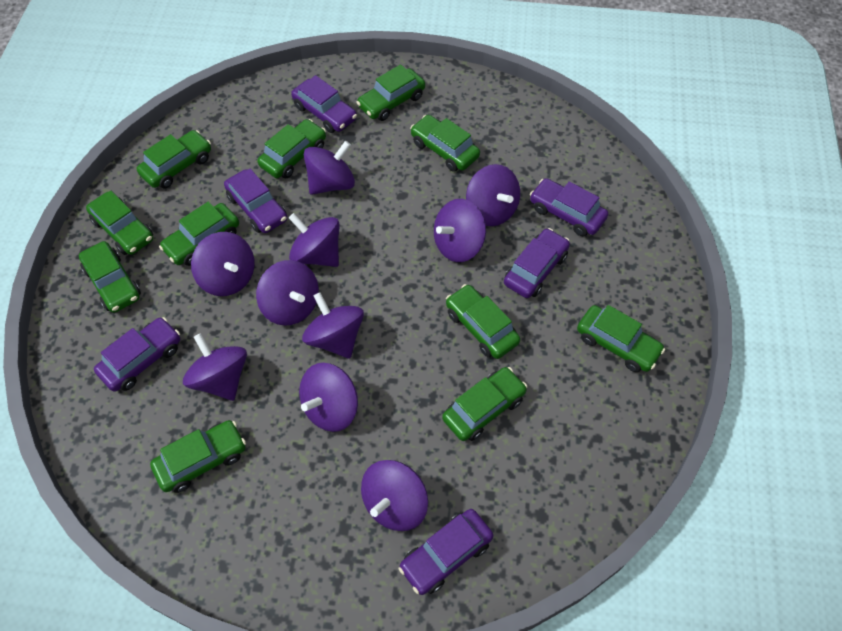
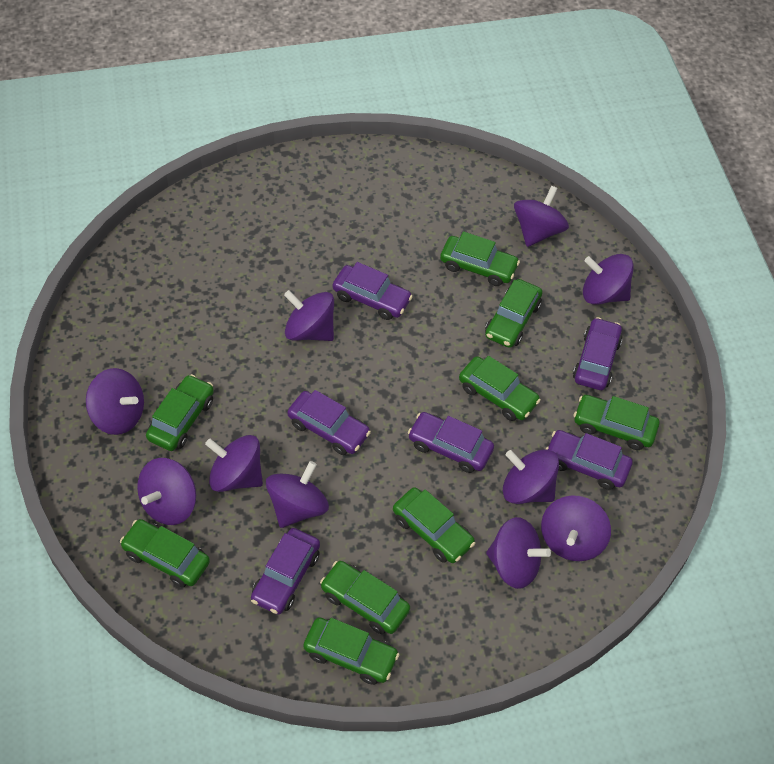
green car: 11 -> 9

